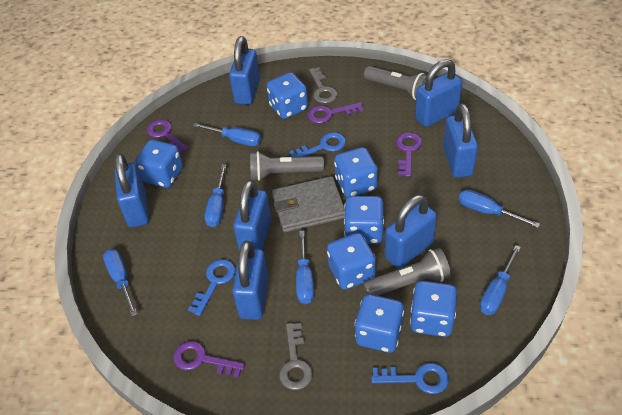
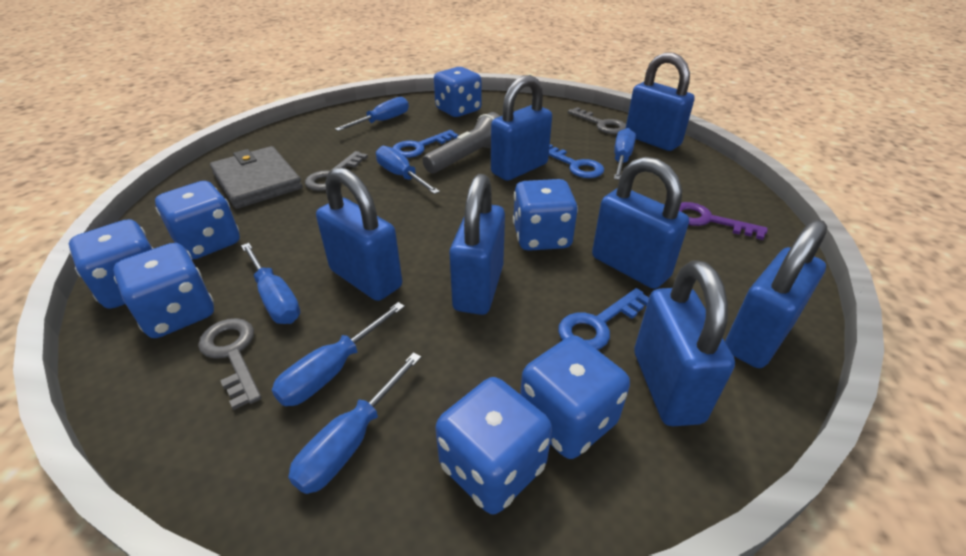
grey flashlight: 3 -> 1
grey key: 2 -> 3
purple key: 4 -> 1

